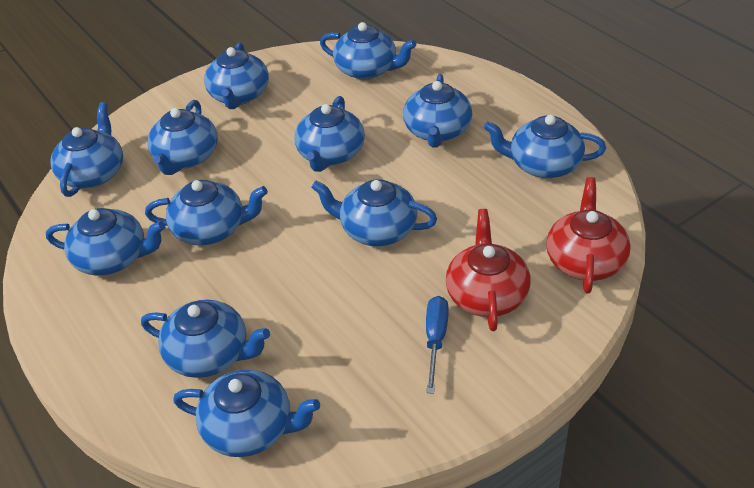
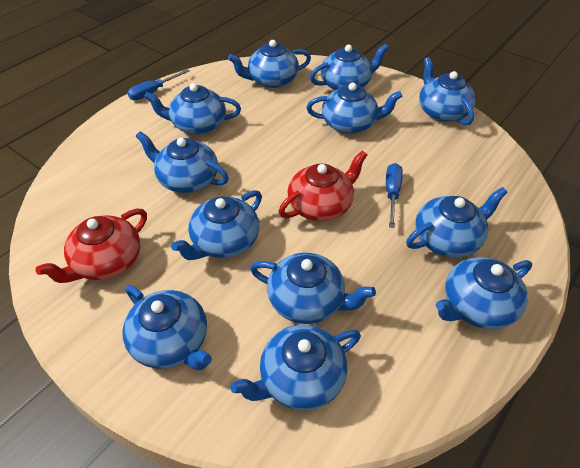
blue screwdriver: 1 -> 2

